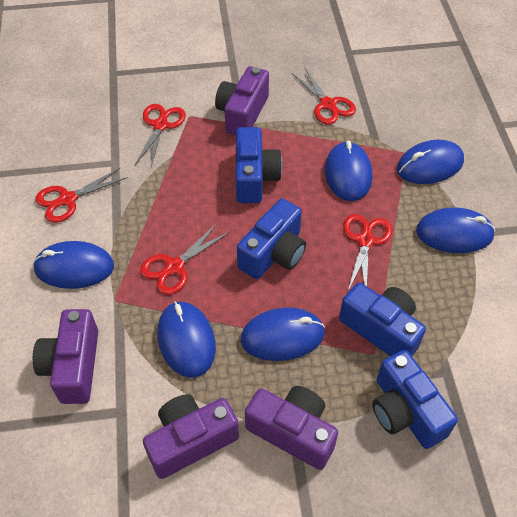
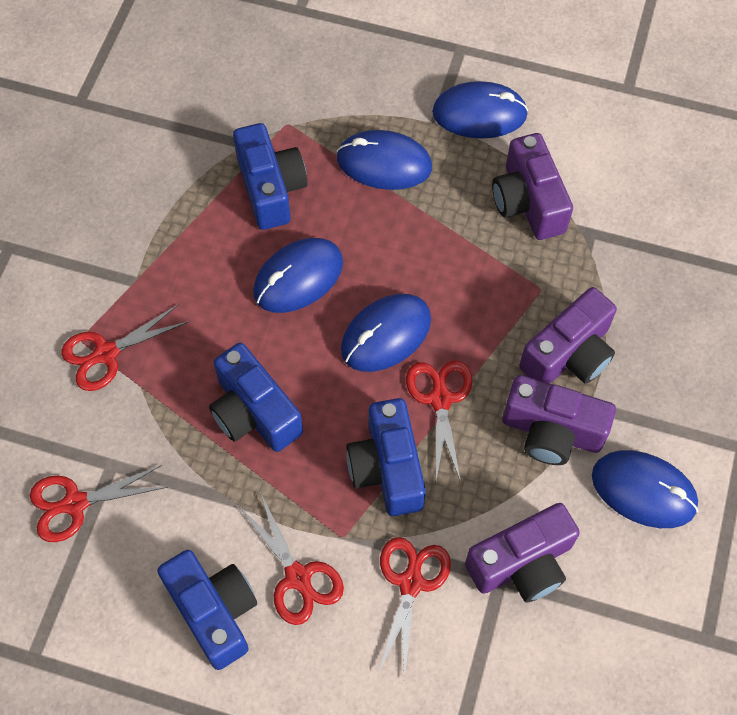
blue mouse: 6 -> 5

